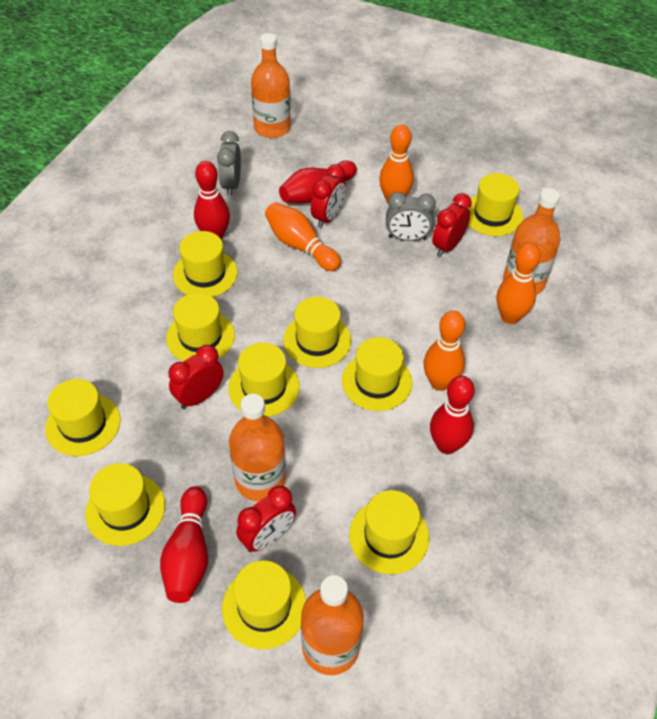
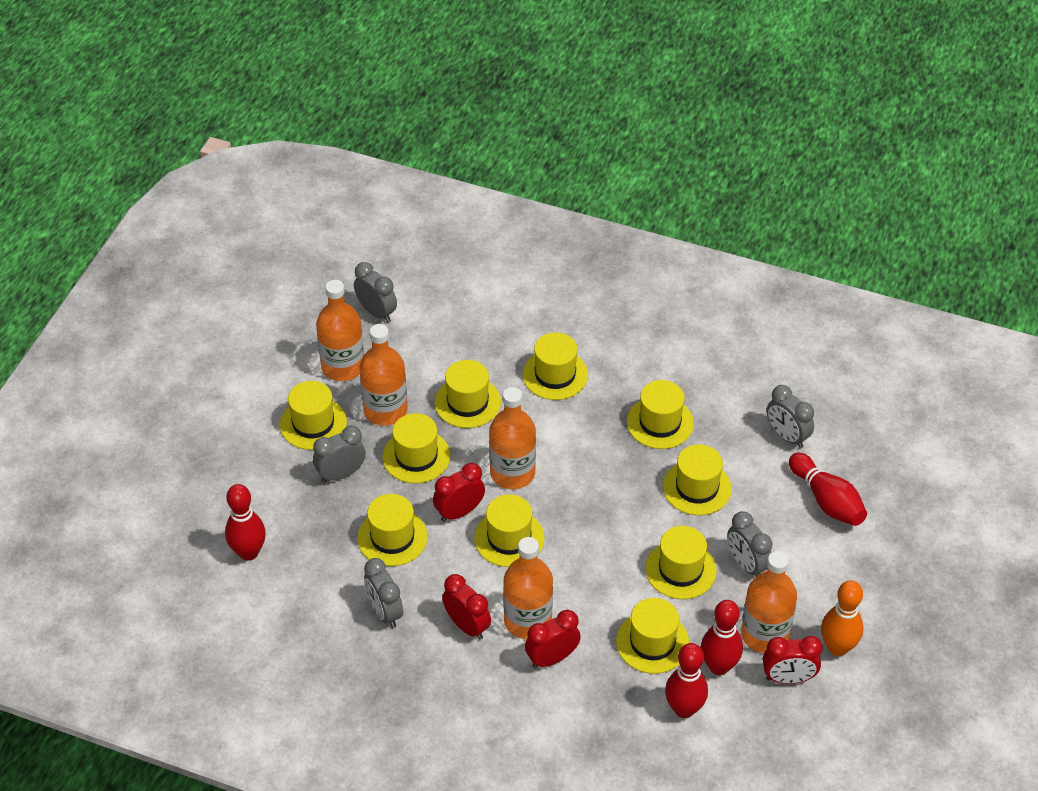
grey clock: 2 -> 5
orange bottle: 4 -> 5
orange bowling pin: 4 -> 1

